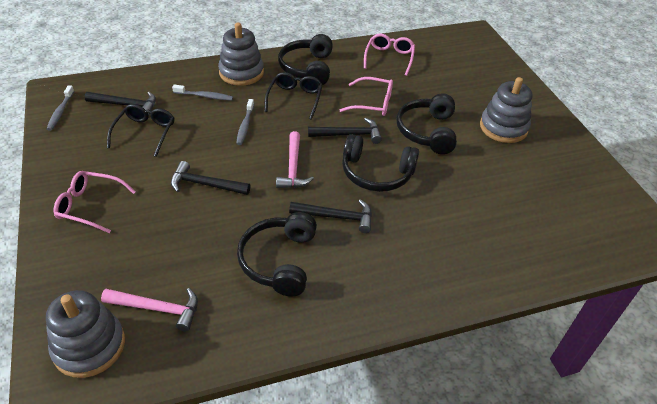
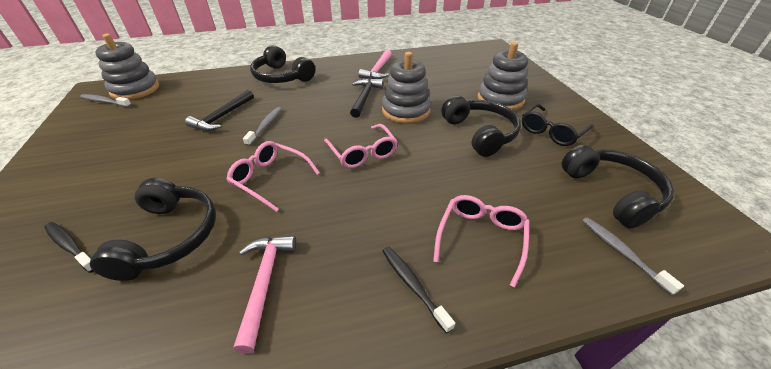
black glasses: 2 -> 1
black hammer: 4 -> 2
black toothbrush: 0 -> 2

